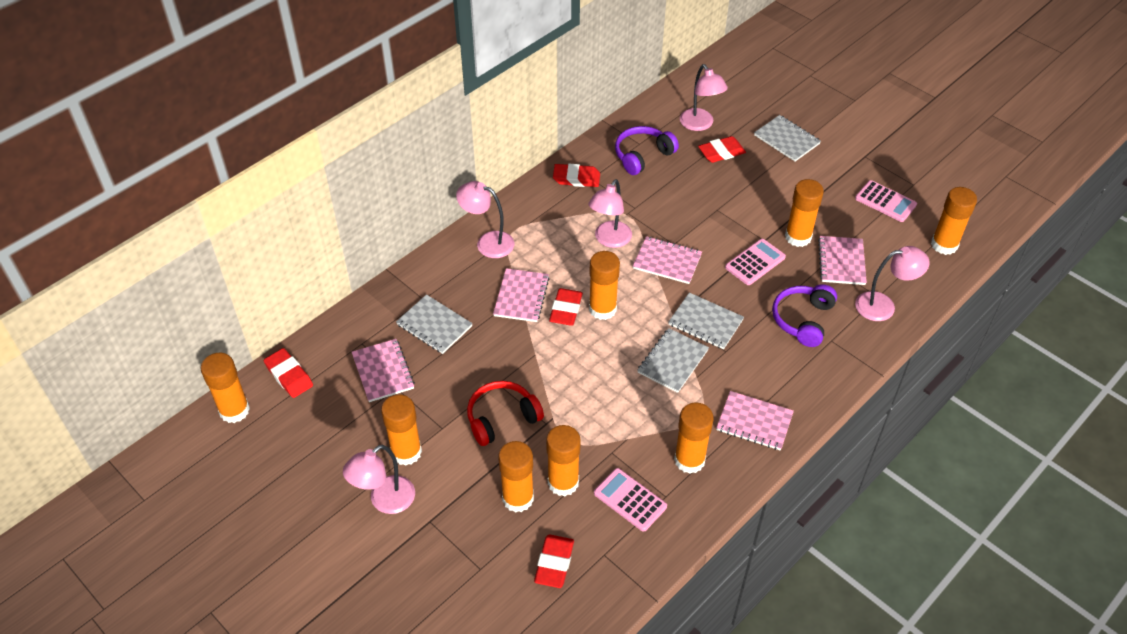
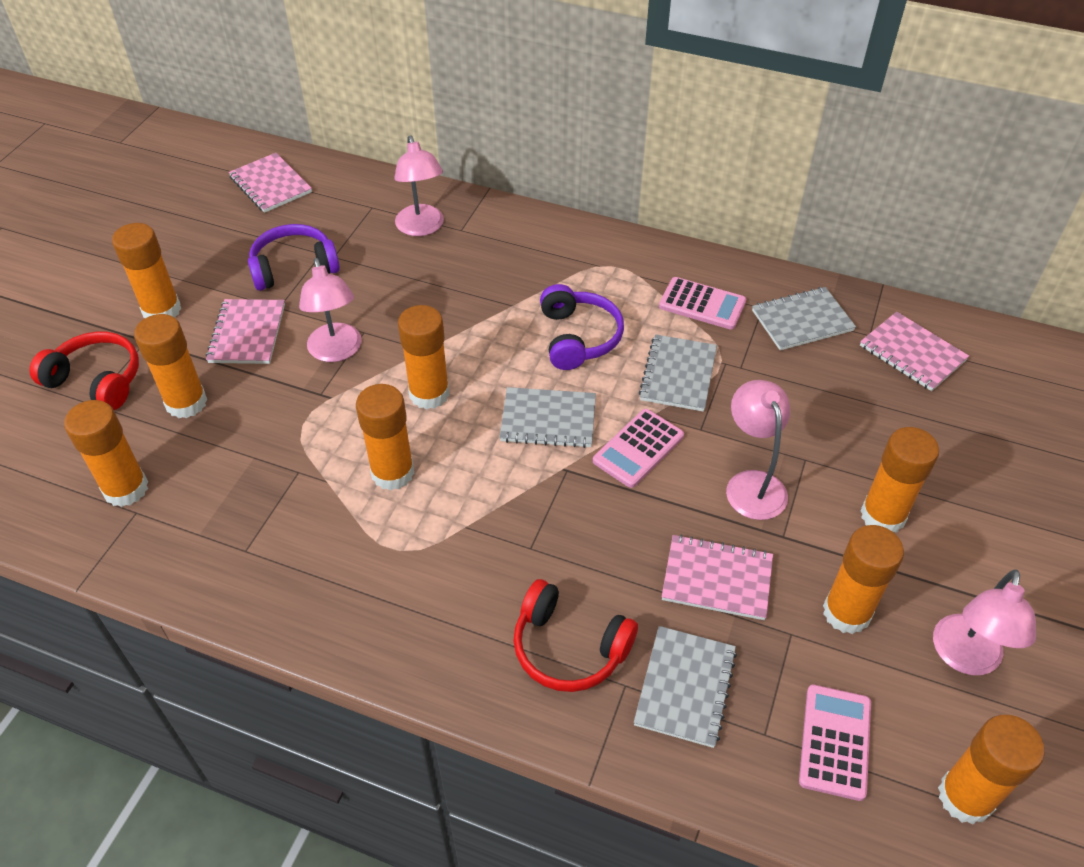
pink lamp: 5 -> 4
pink notebook: 5 -> 4
red eraser: 5 -> 0
red headphones: 1 -> 2

